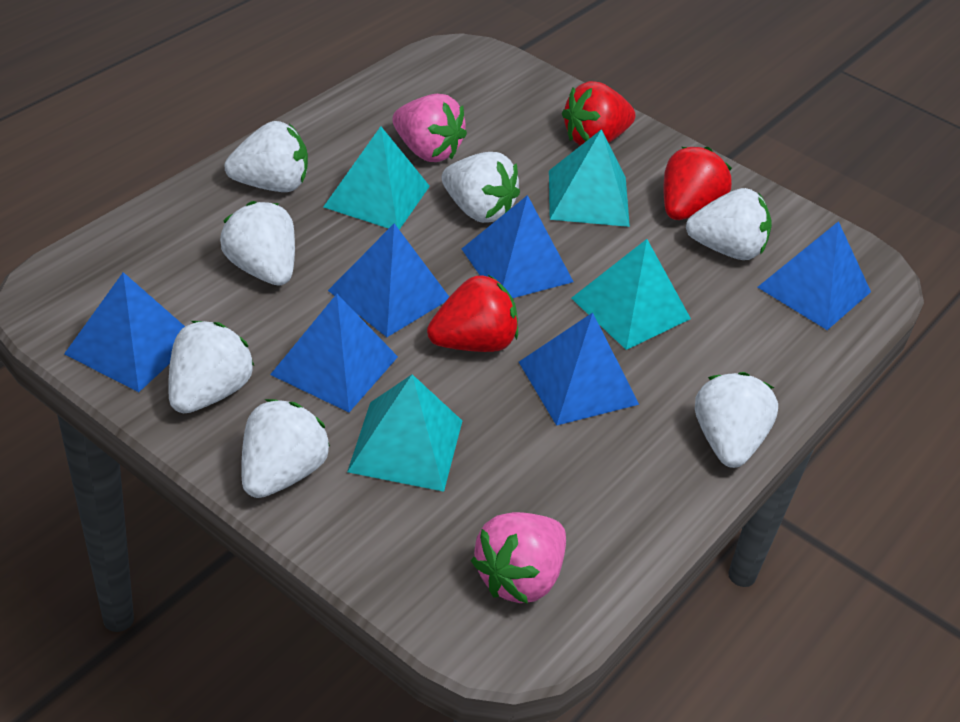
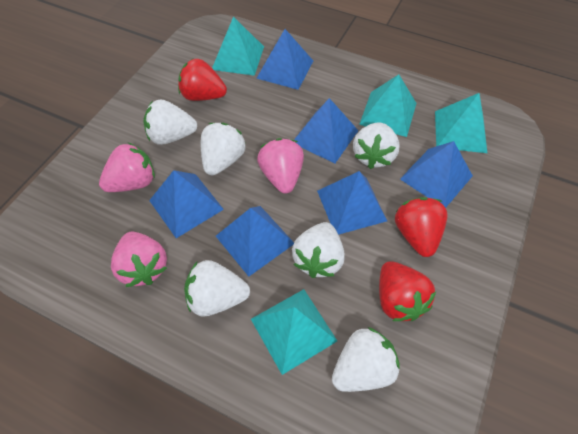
pink strawberry: 2 -> 3
white strawberry: 7 -> 6

